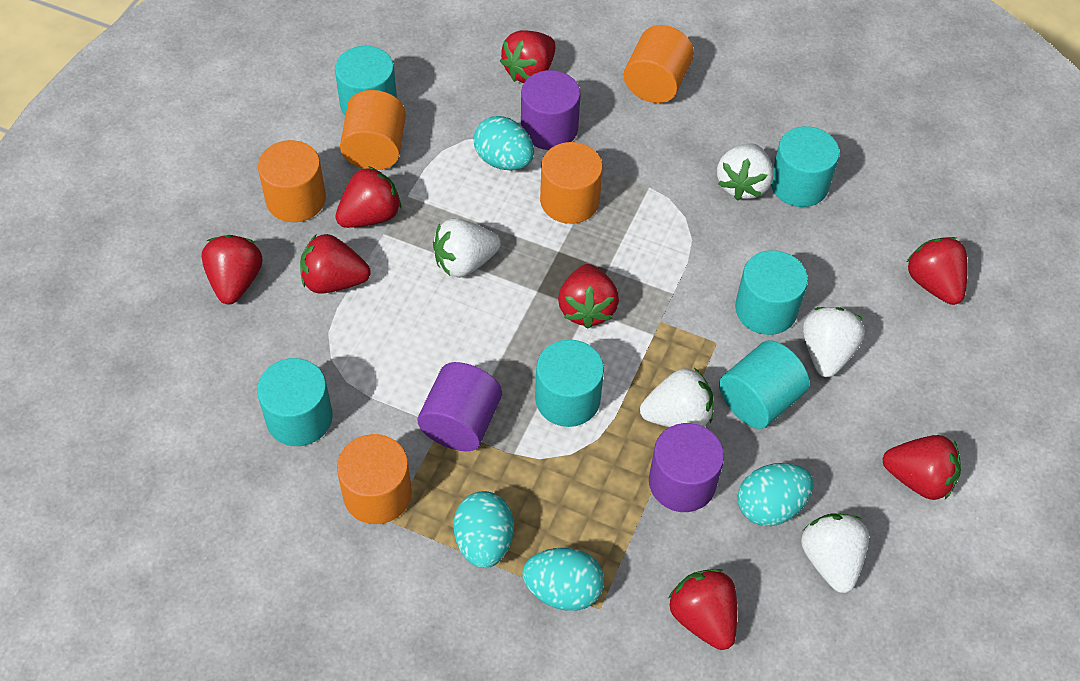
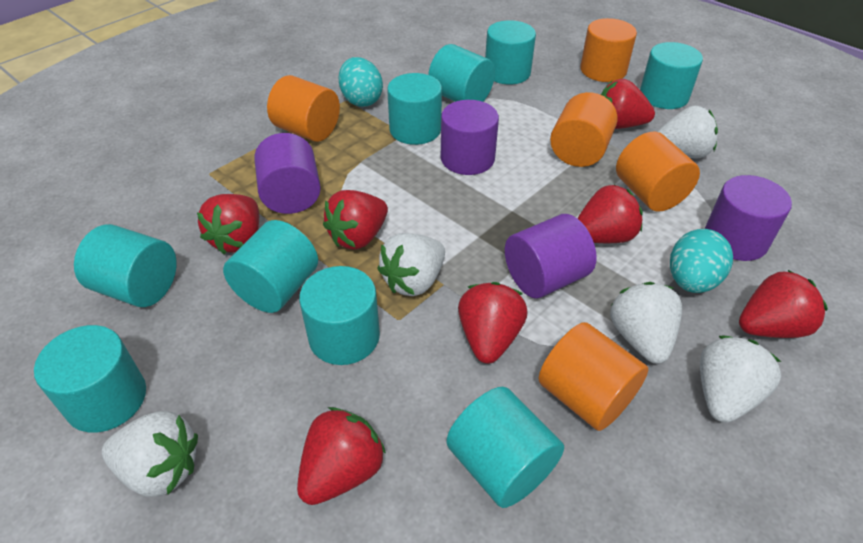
purple cylinder: 3 -> 4
red strawberry: 8 -> 7
turquoise cylinder: 6 -> 9
turquoise egg: 4 -> 2

